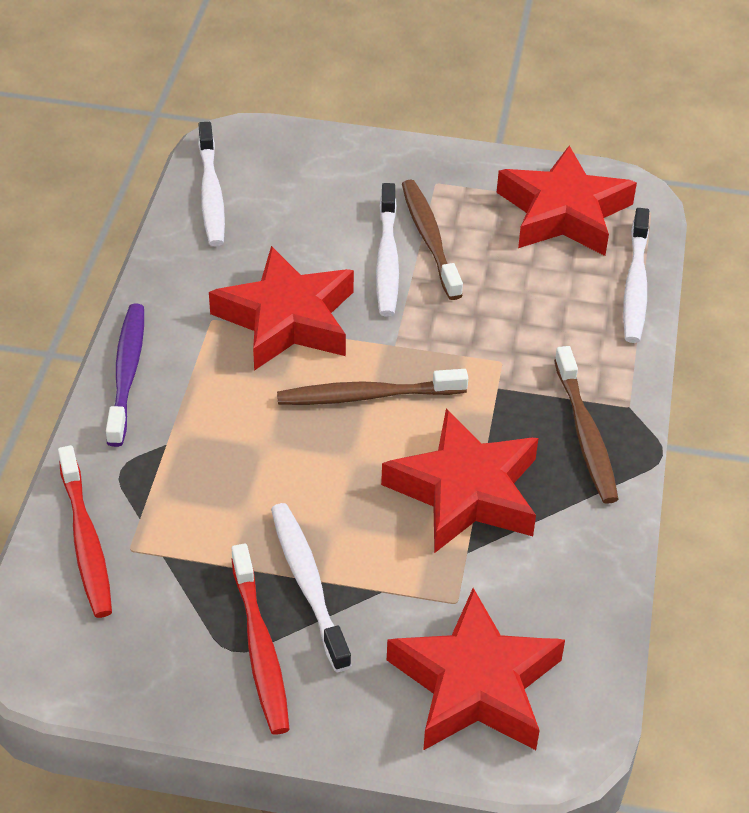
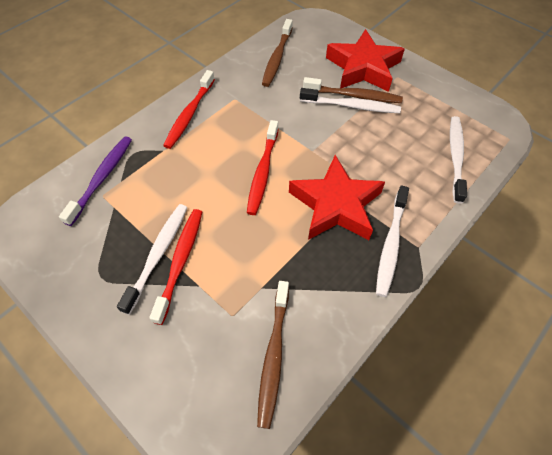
red star: 4 -> 2
red toothbrush: 2 -> 3

